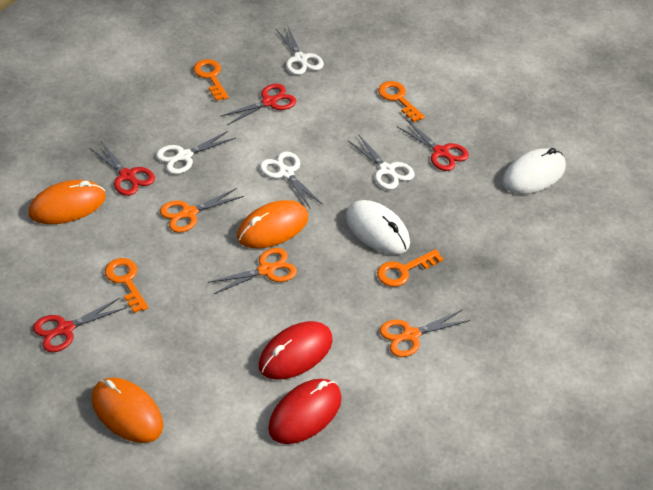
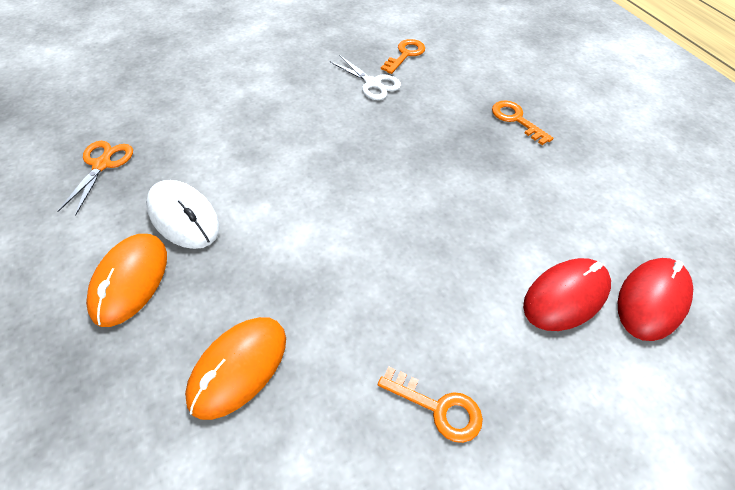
orange key: 4 -> 3
orange mouse: 3 -> 2
orange scissors: 3 -> 1
red scissors: 4 -> 0
white mouse: 2 -> 1
white scissors: 4 -> 1

